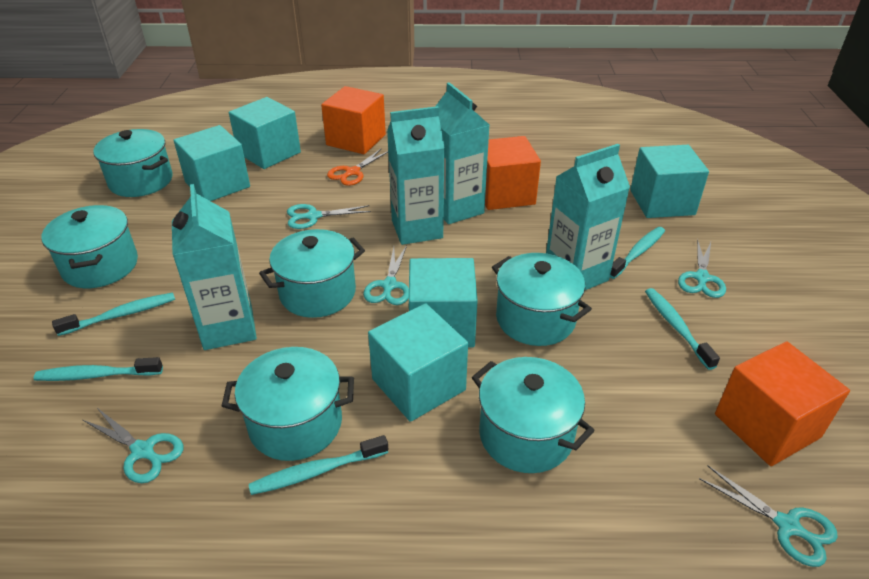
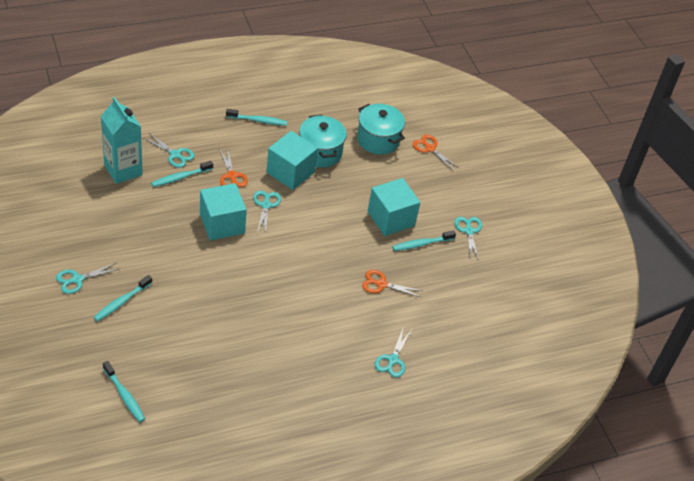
orange cube: 3 -> 0
orange scissors: 1 -> 3
turquoise carton: 4 -> 1
turquoise cube: 5 -> 3
turquoise pot: 6 -> 2

